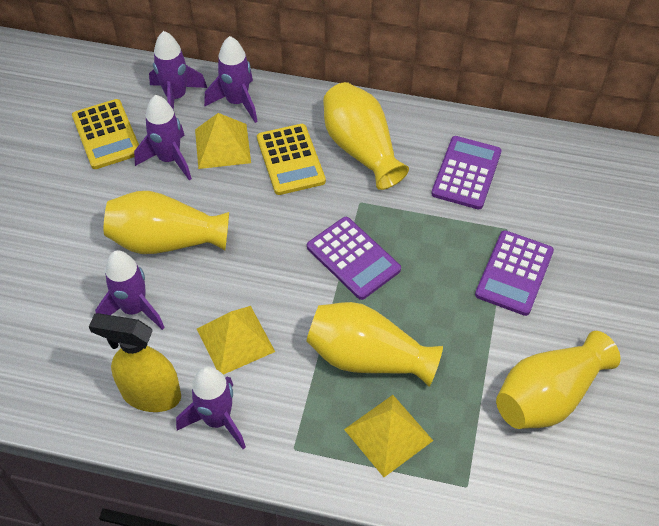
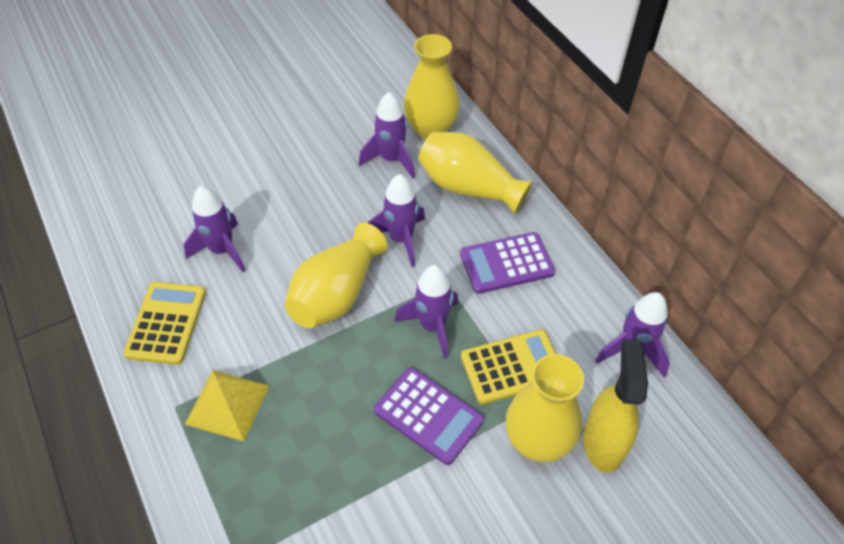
purple calculator: 3 -> 2
yellow pyramid: 3 -> 1

